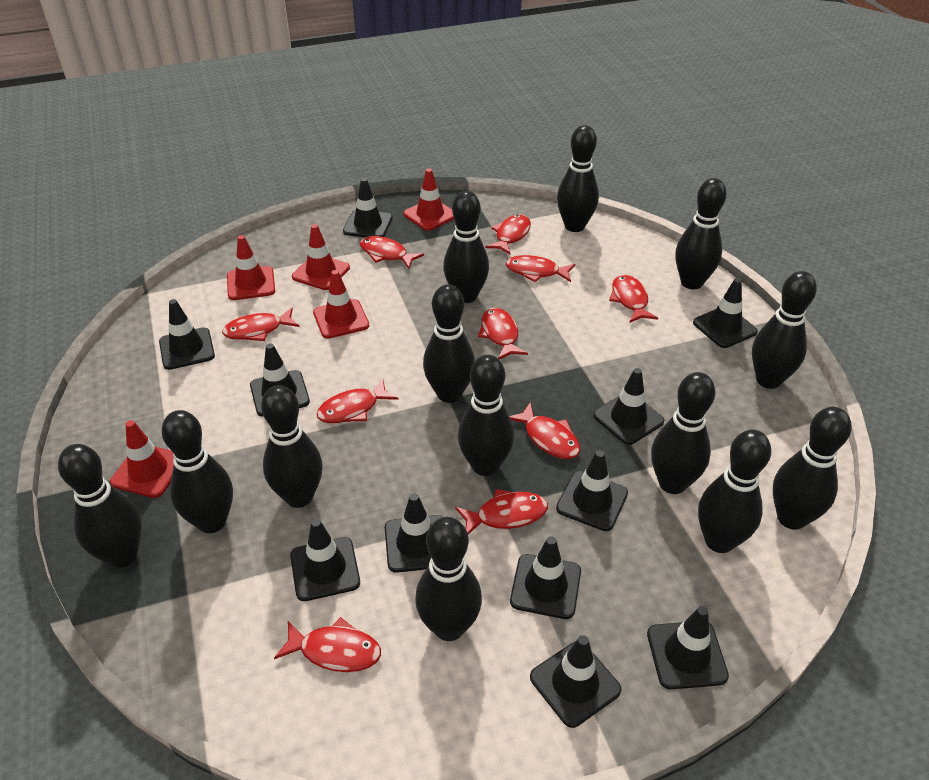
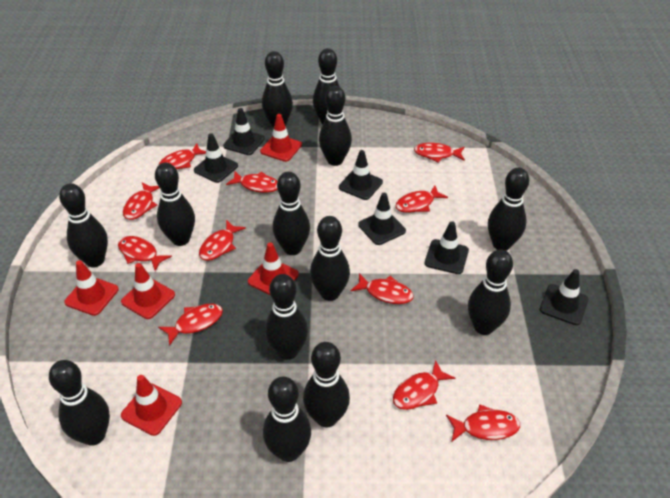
black traffic cone: 11 -> 6
red fish: 10 -> 11

